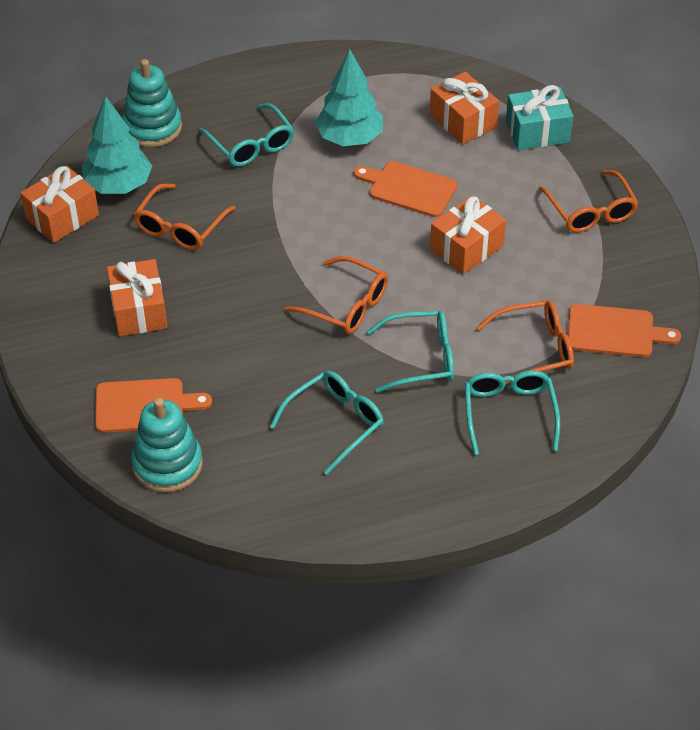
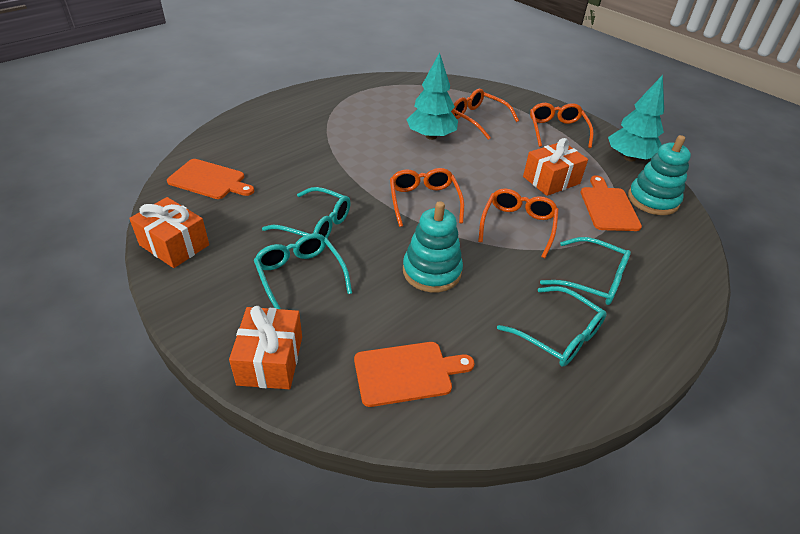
orange gift: 4 -> 3
turquoise gift: 1 -> 0

